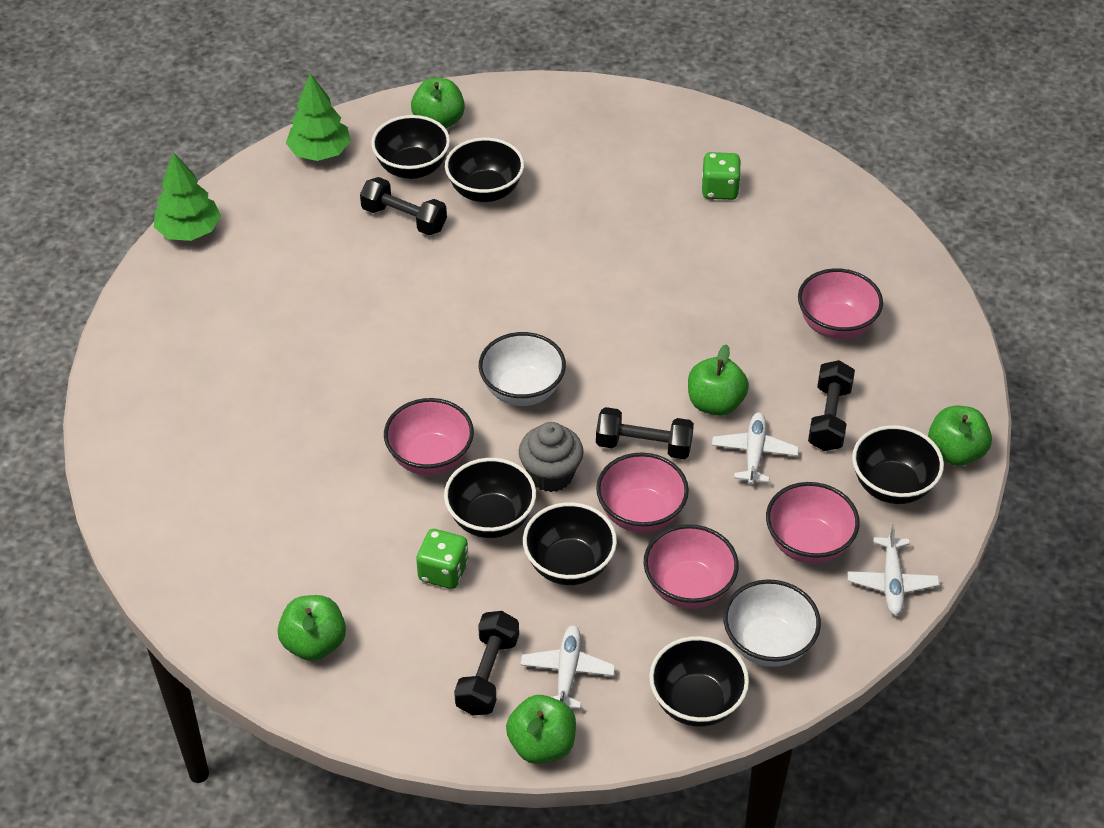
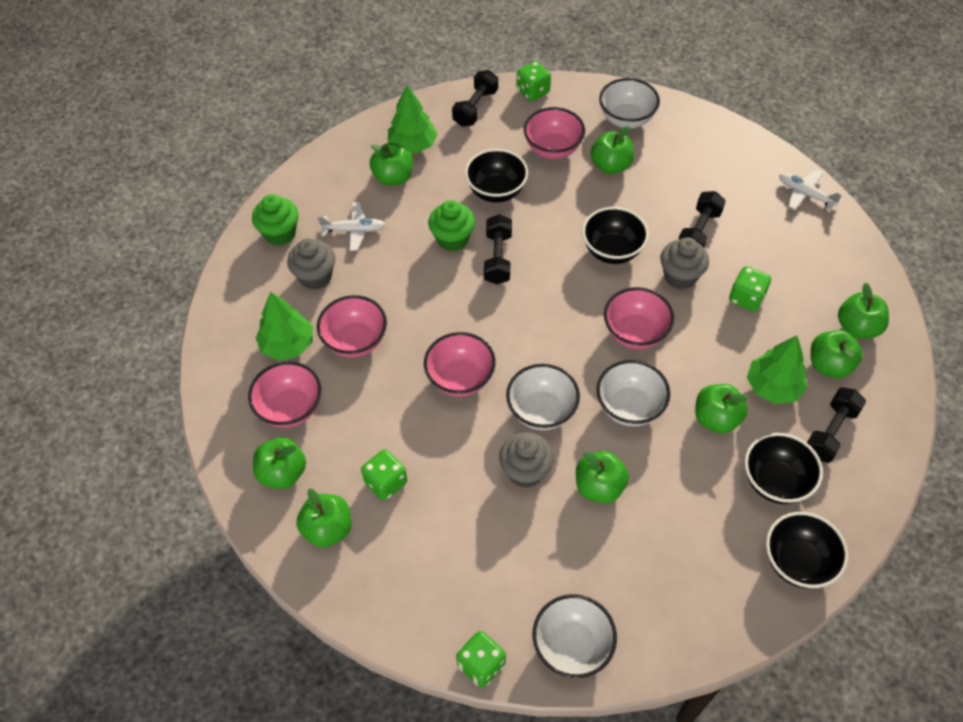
black bowl: 6 -> 4
green apple: 5 -> 8
green cupcake: 0 -> 2
green dice: 2 -> 4
green tree: 2 -> 3
grey cupcake: 1 -> 3
white bowl: 2 -> 4
white plane: 3 -> 2

